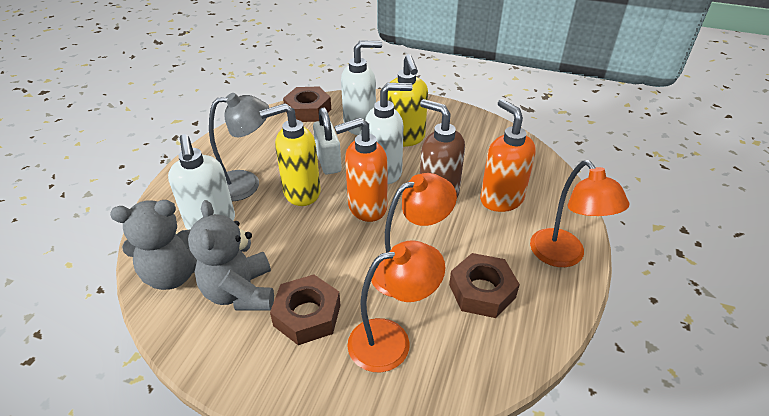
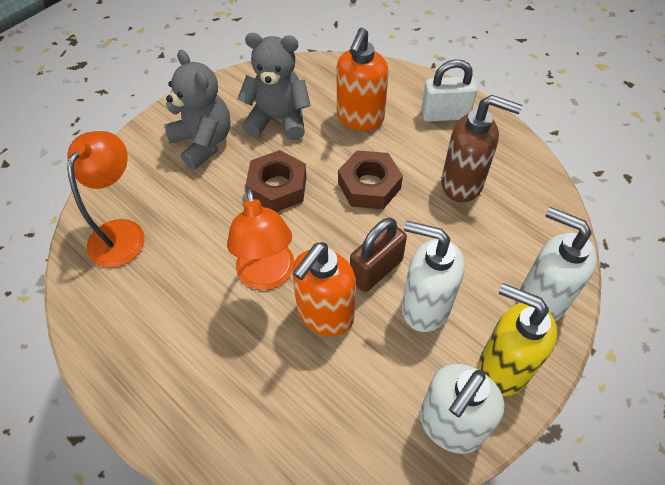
brown nut: 3 -> 2
brown padlock: 0 -> 1
grey lamp: 1 -> 0
orange lamp: 3 -> 2
yellow soap dispenser: 2 -> 1

